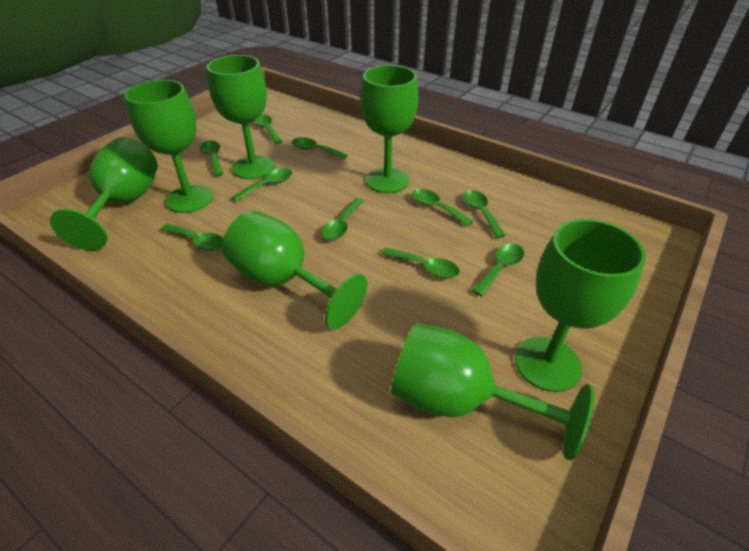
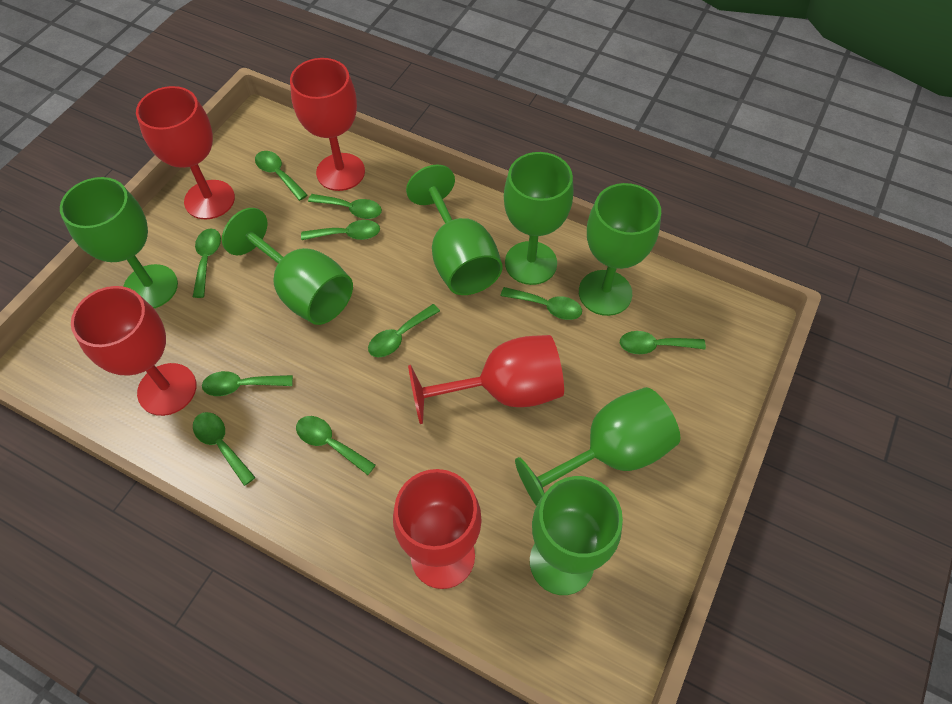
red goblet: 0 -> 5

